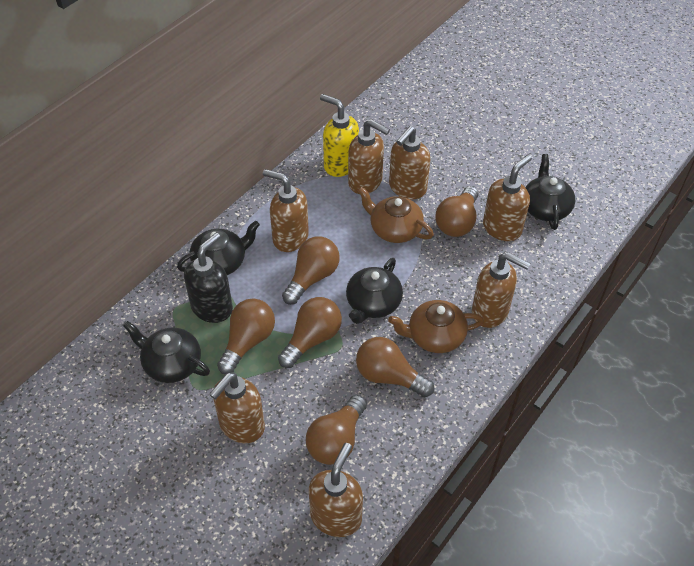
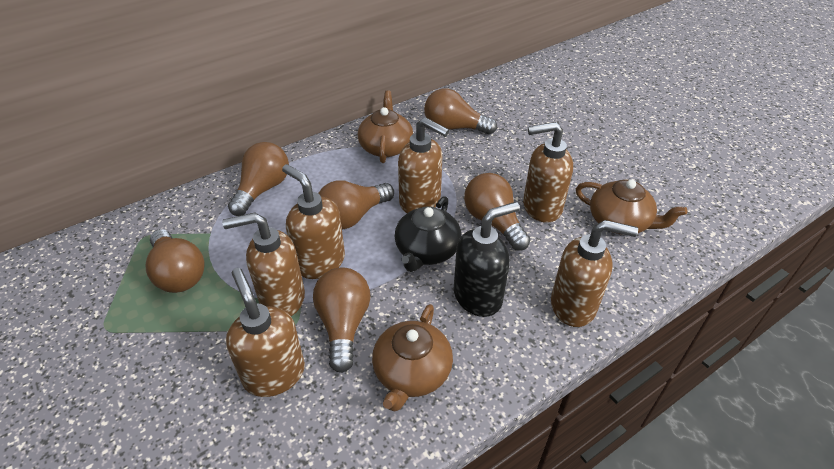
black teapot: 4 -> 1
brown soap dispenser: 7 -> 6
brown teapot: 2 -> 3
yellow soap dispenser: 1 -> 0

